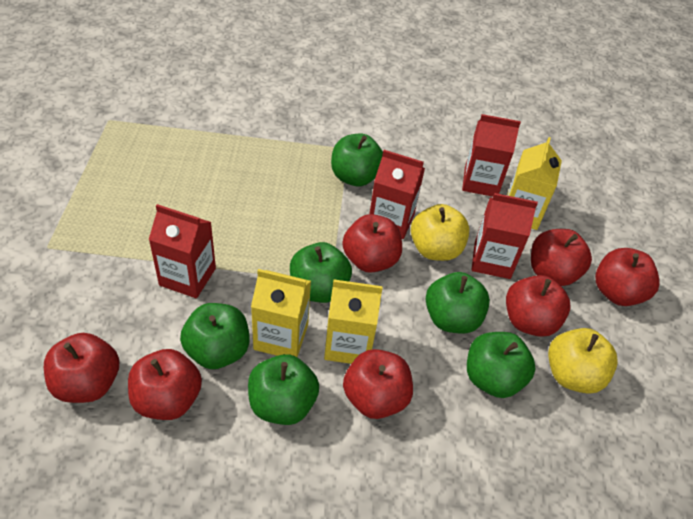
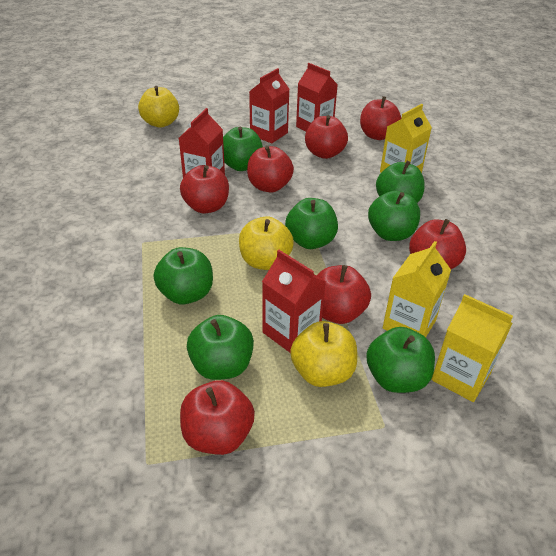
green apple: 6 -> 7
yellow apple: 2 -> 3

